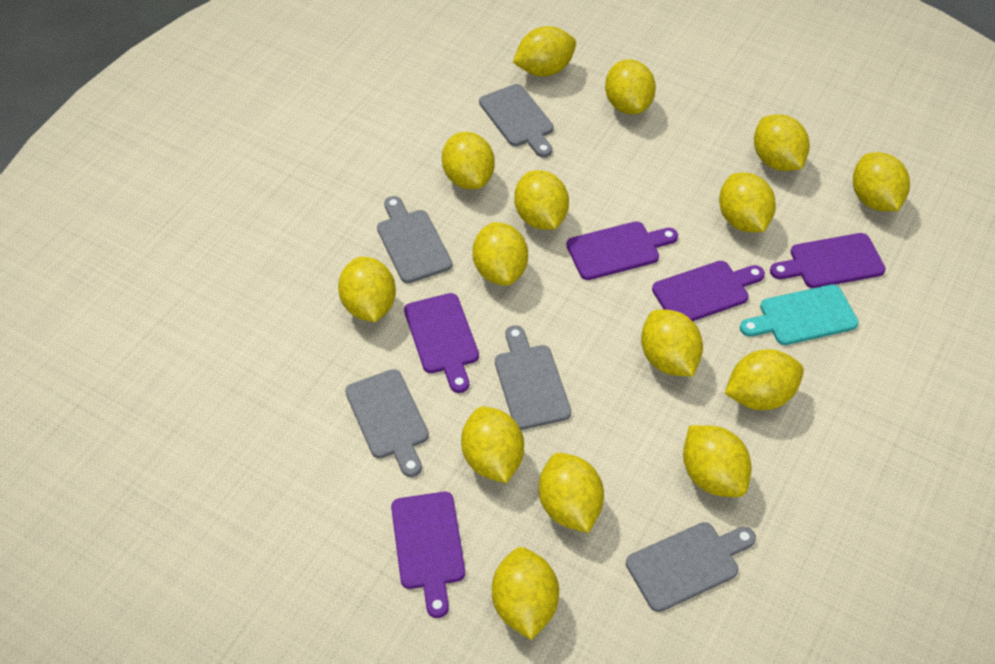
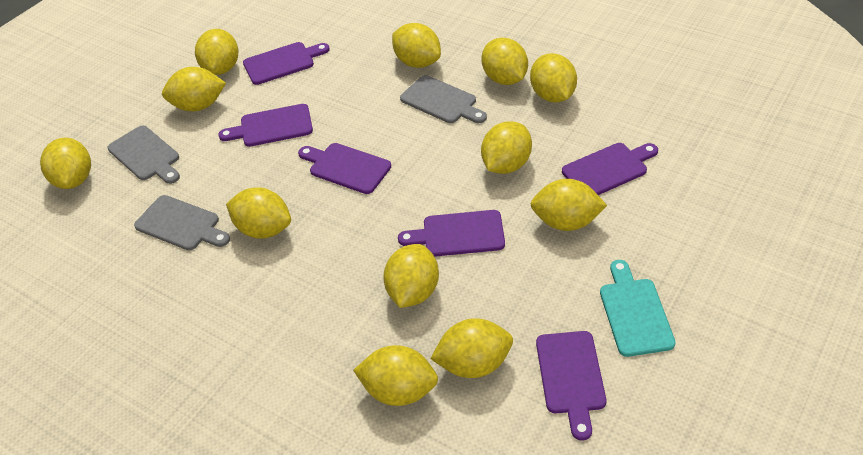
grey cutting board: 5 -> 3
purple cutting board: 5 -> 6
yellow lemon: 15 -> 12

